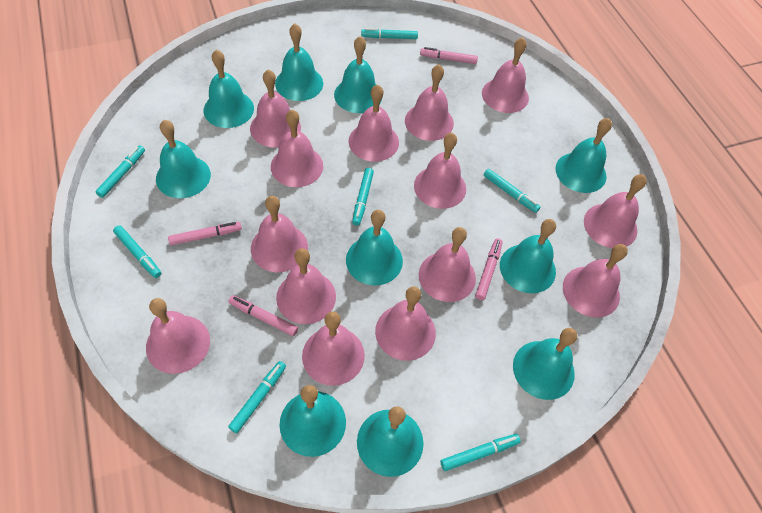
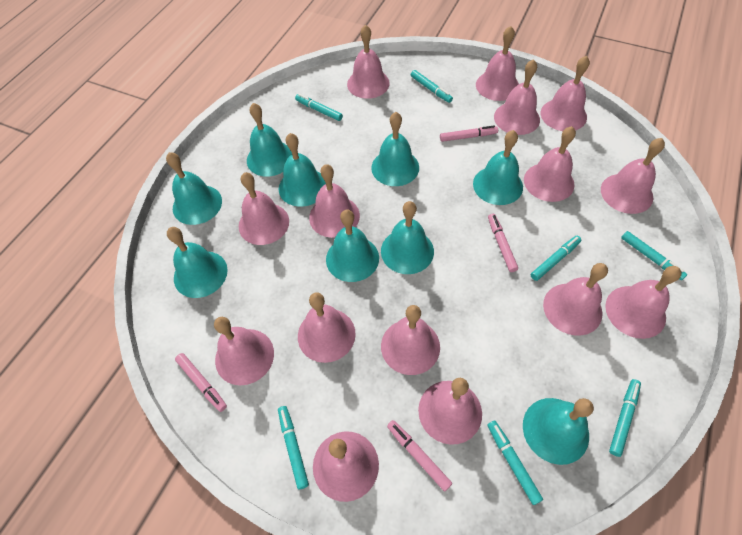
pink bell: 14 -> 15
turquoise bell: 10 -> 9

